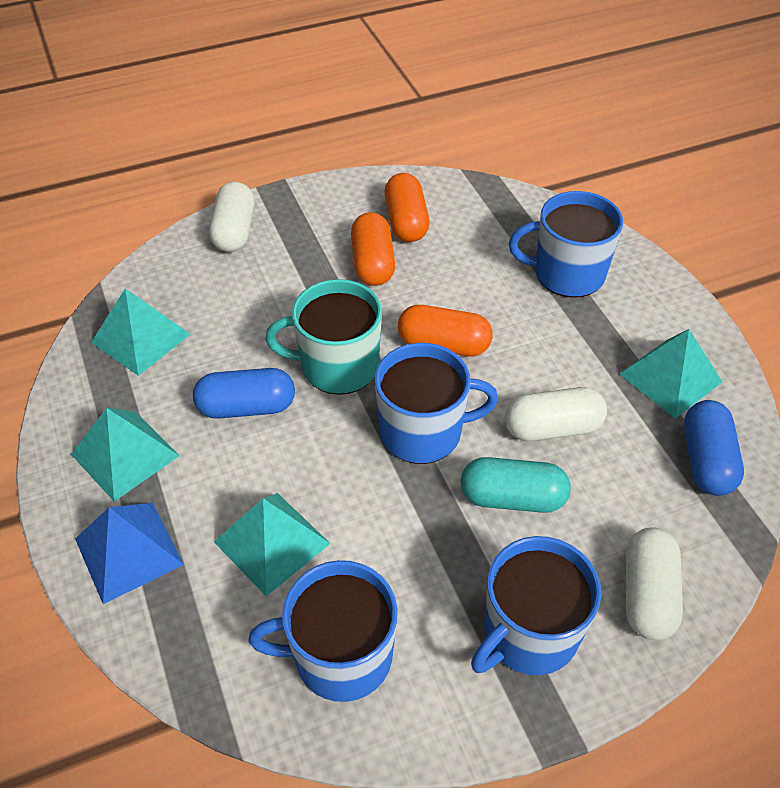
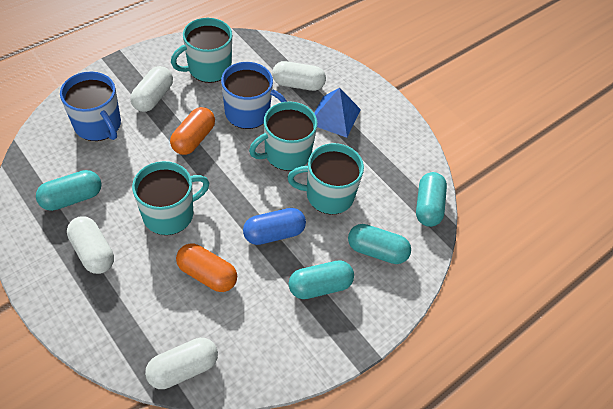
blue capsule: 2 -> 1
blue mug: 4 -> 2
orange capsule: 3 -> 2
turquoise capsule: 1 -> 4
turquoise mug: 1 -> 4
turquoise pyramid: 4 -> 0
white capsule: 3 -> 4

